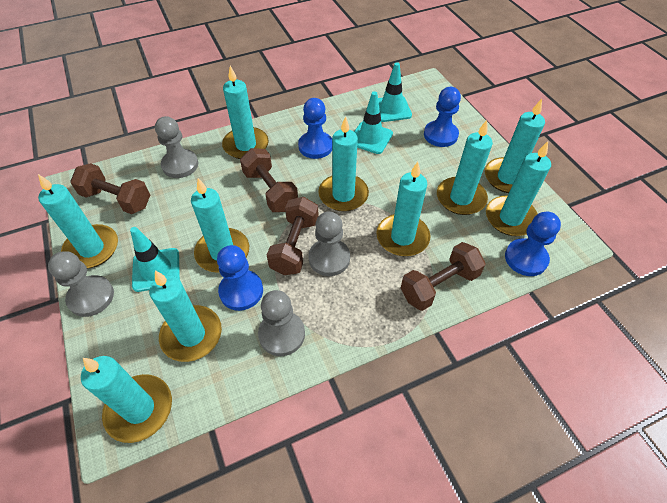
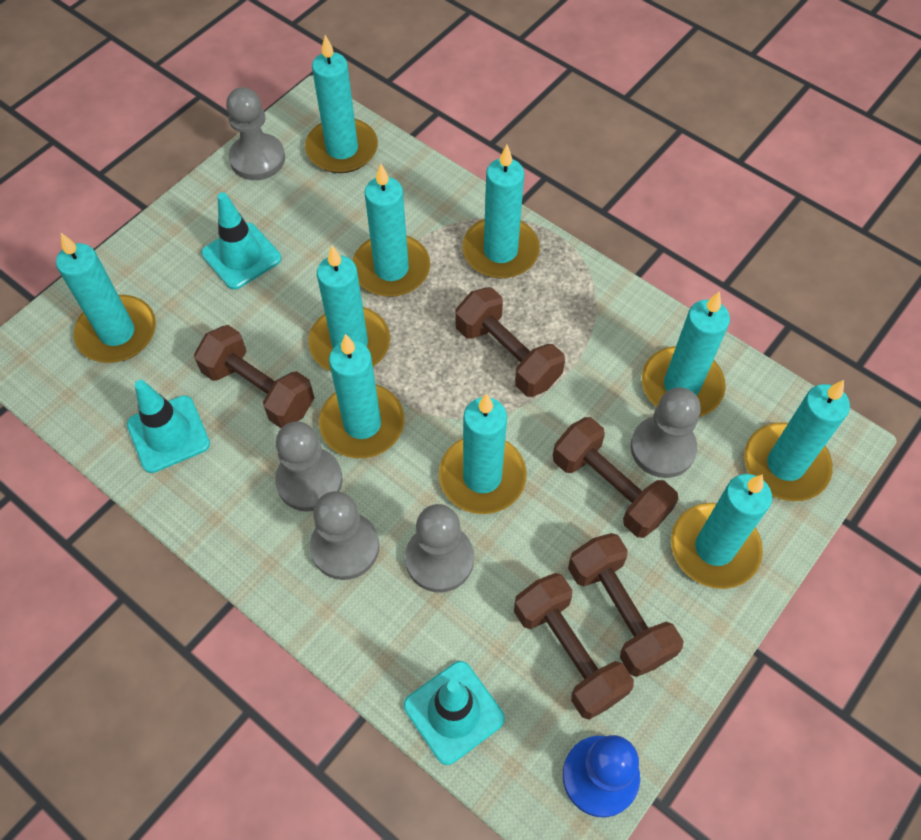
blue pawn: 4 -> 1
brown dumbbell: 4 -> 5
grey pawn: 4 -> 5

